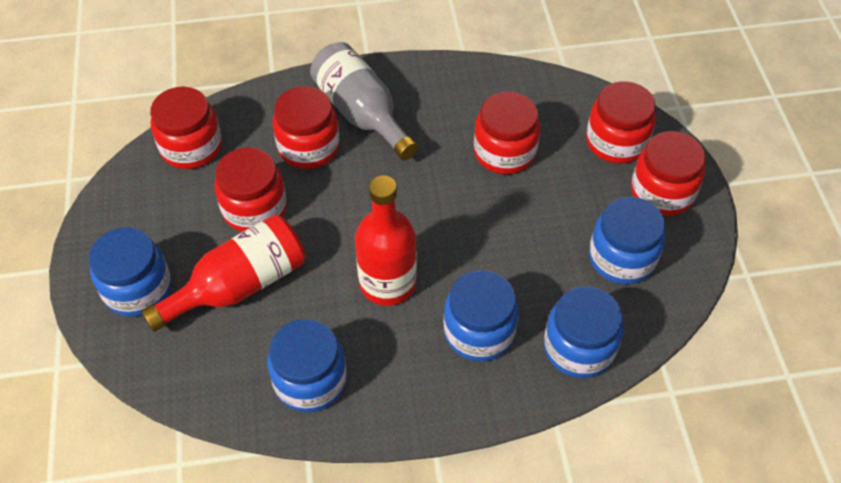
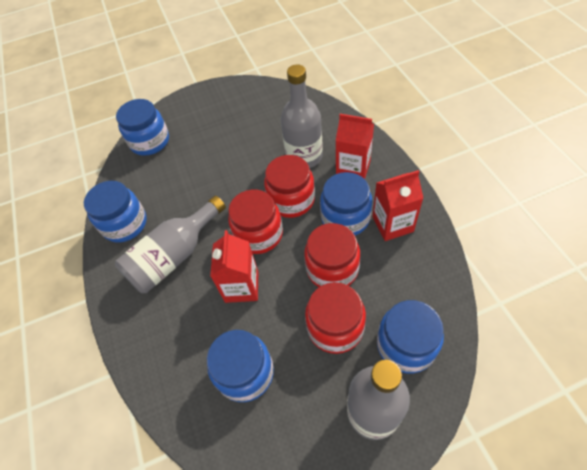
grey bottle: 1 -> 3
red bottle: 2 -> 0
red carton: 0 -> 3
red jar: 6 -> 4

